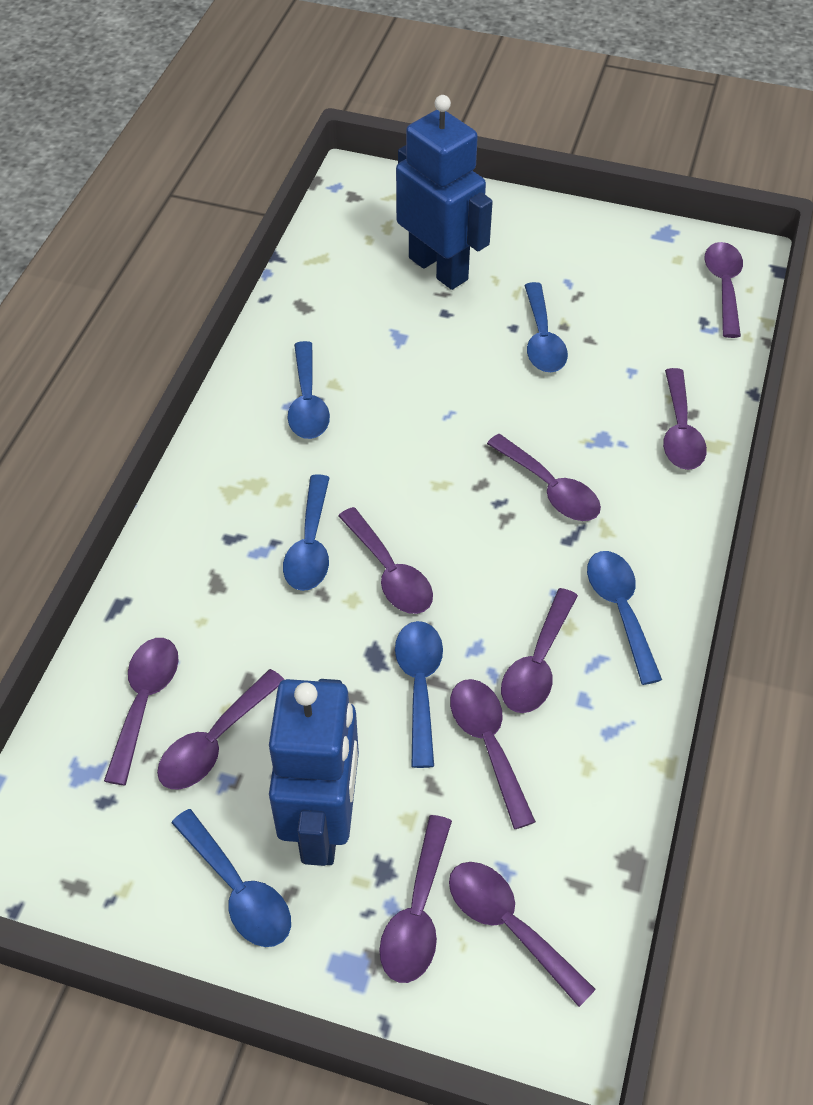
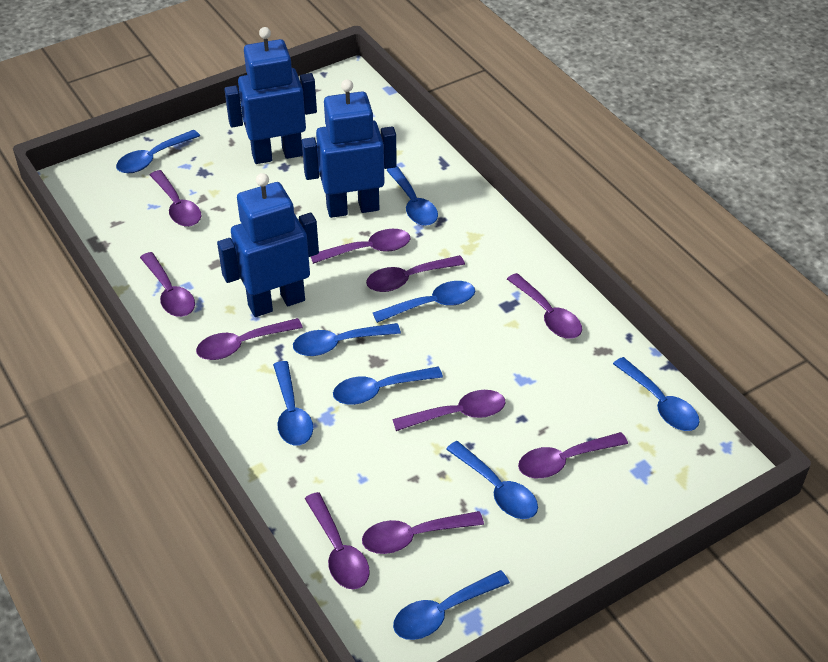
blue robot: 2 -> 3
blue spoon: 6 -> 9

